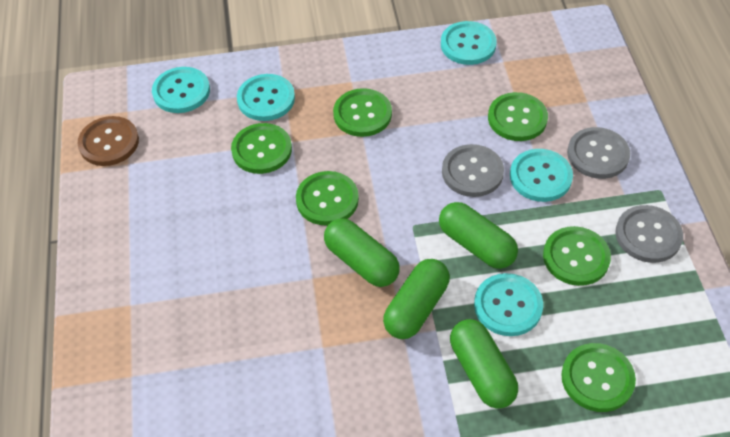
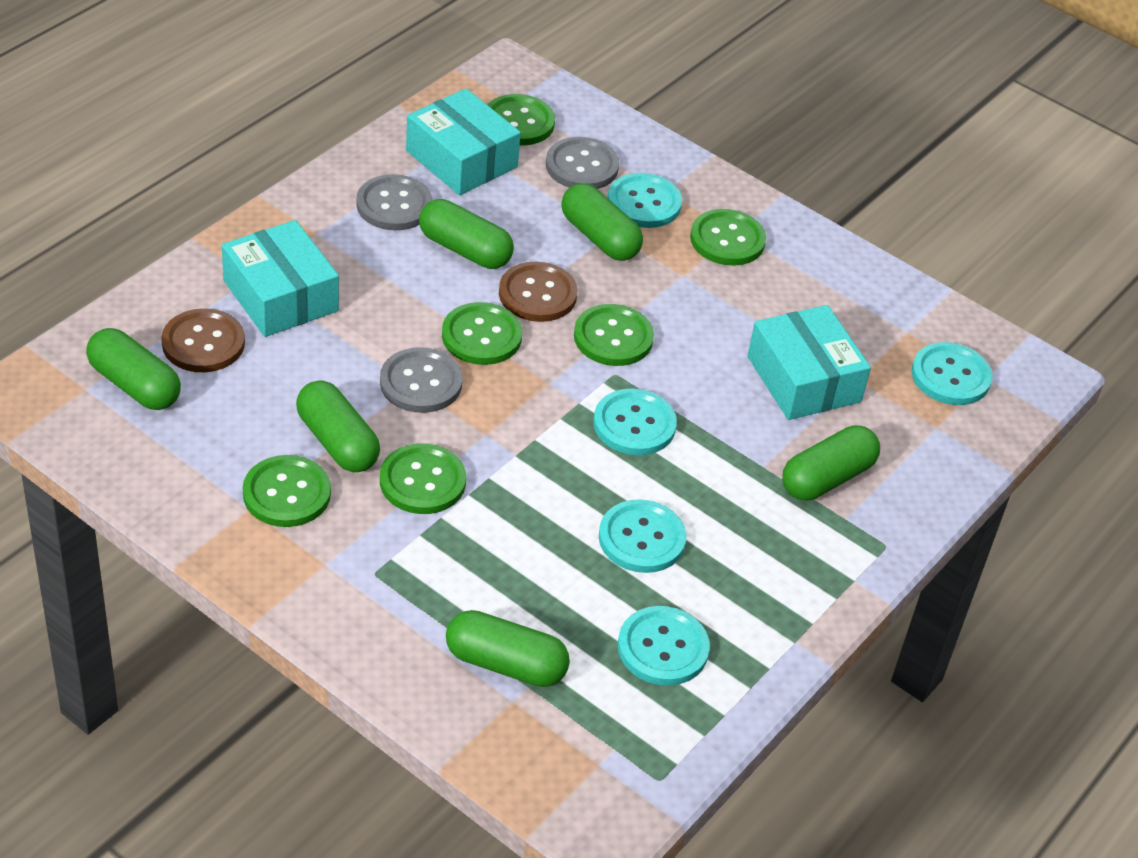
brown button: 1 -> 2
green capsule: 4 -> 6
turquoise box: 0 -> 3

